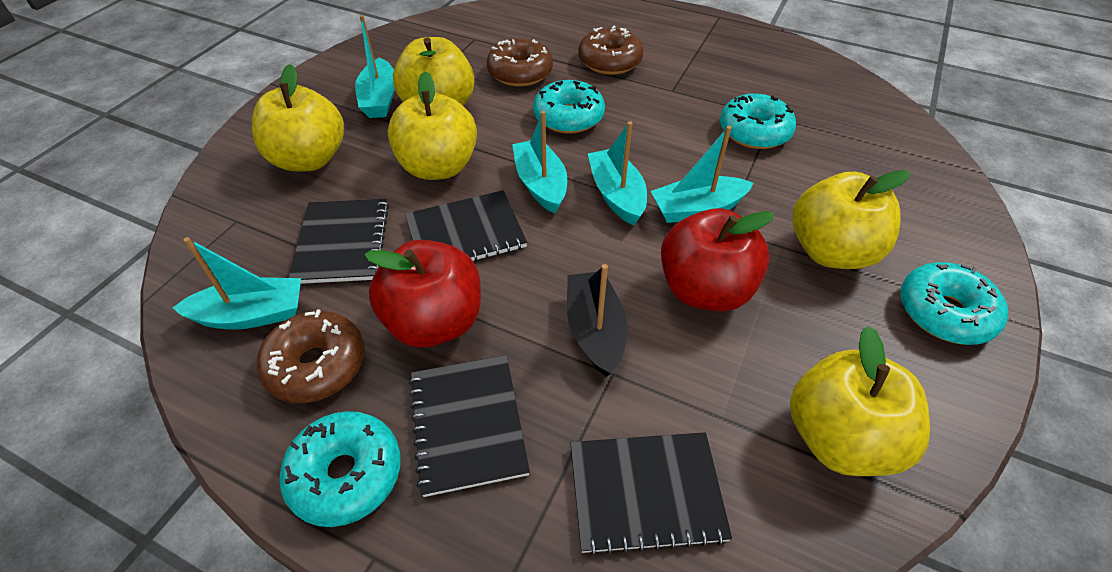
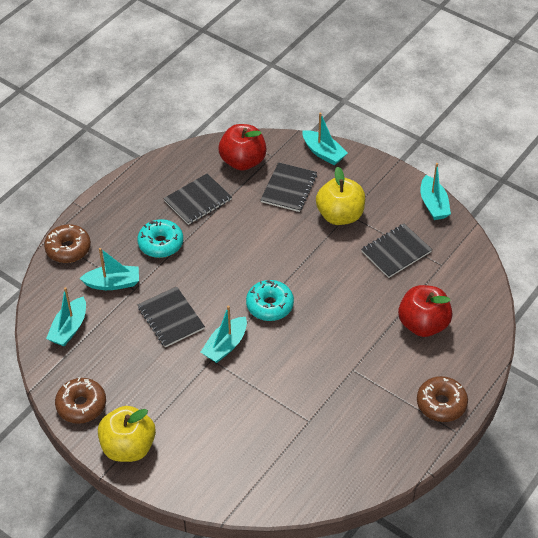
black boat: 1 -> 0
turquoise donut: 4 -> 2
yellow apple: 5 -> 2

